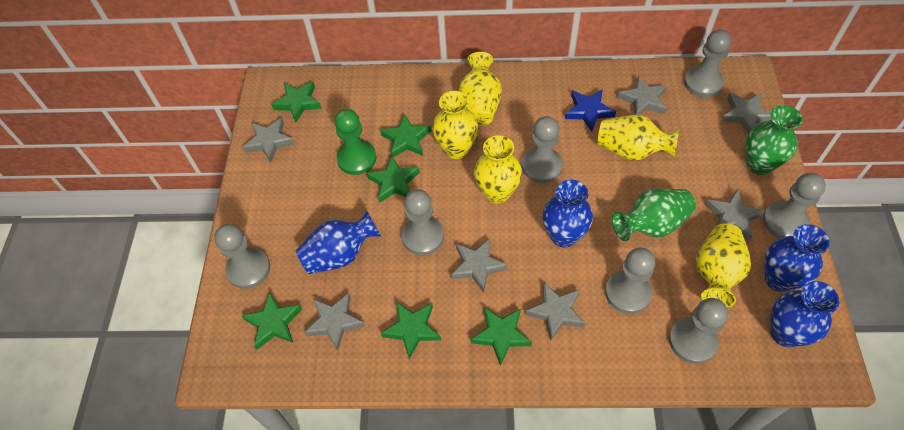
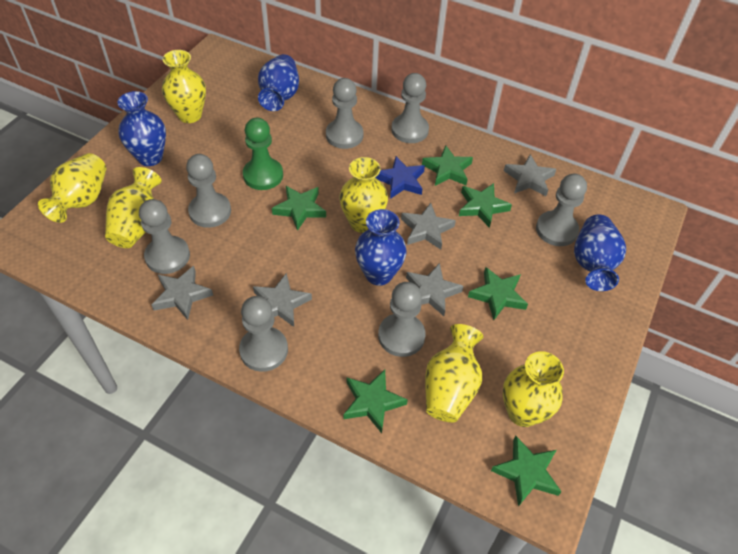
green vase: 2 -> 0
grey star: 7 -> 5
yellow vase: 5 -> 6

